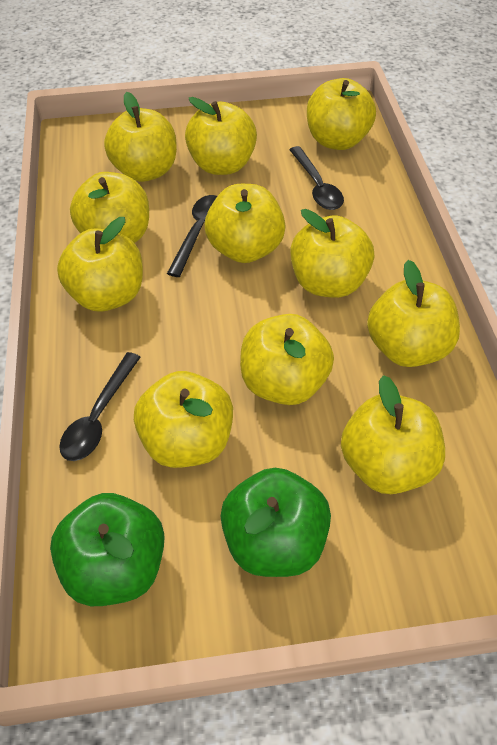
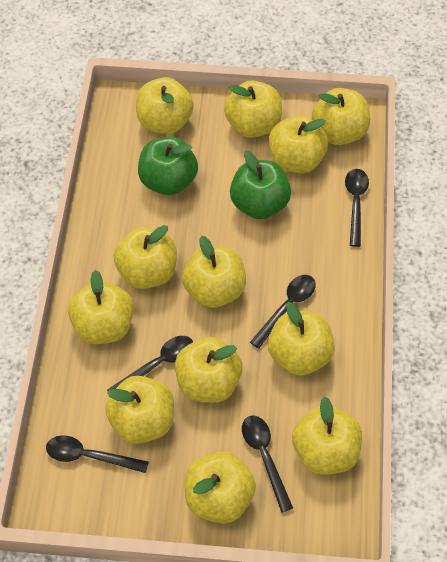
black spoon: 3 -> 5
yellow apple: 11 -> 12

